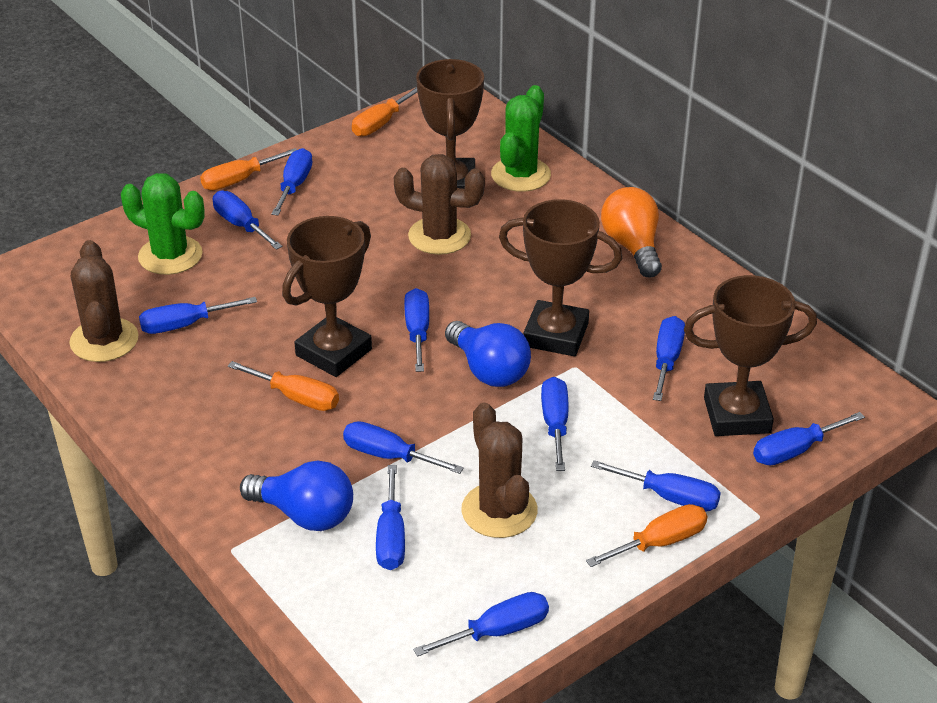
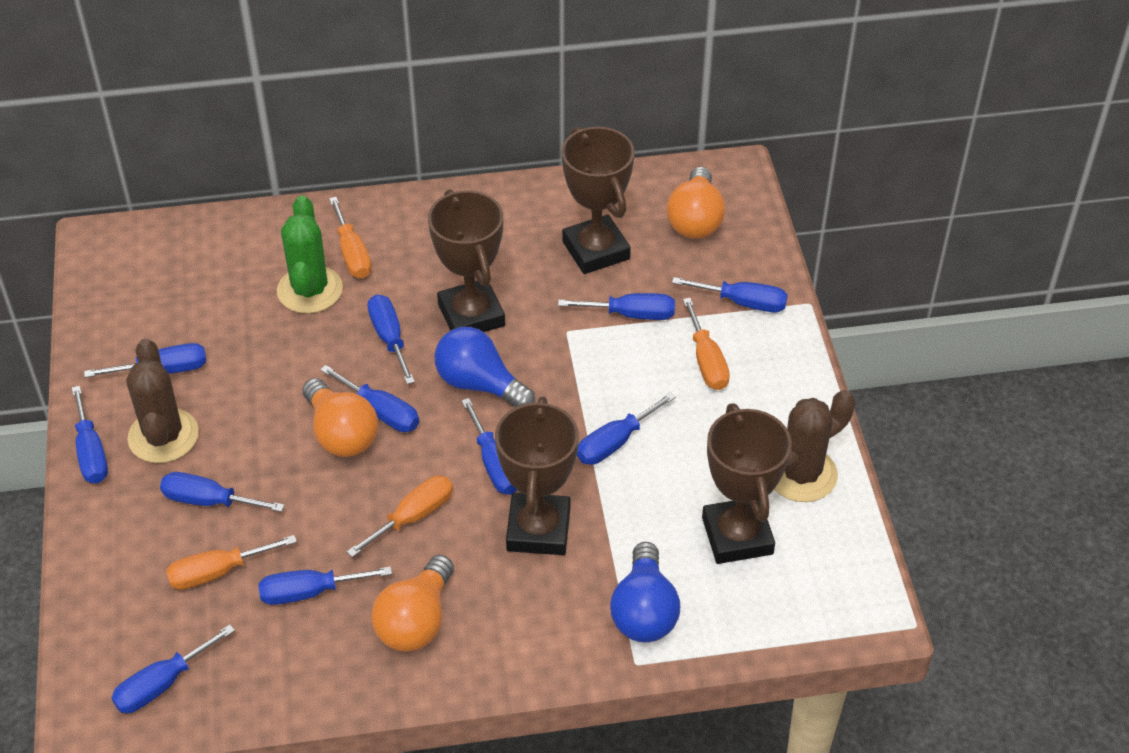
brown cactus: 3 -> 2
green cactus: 2 -> 1
orange light bulb: 1 -> 3

